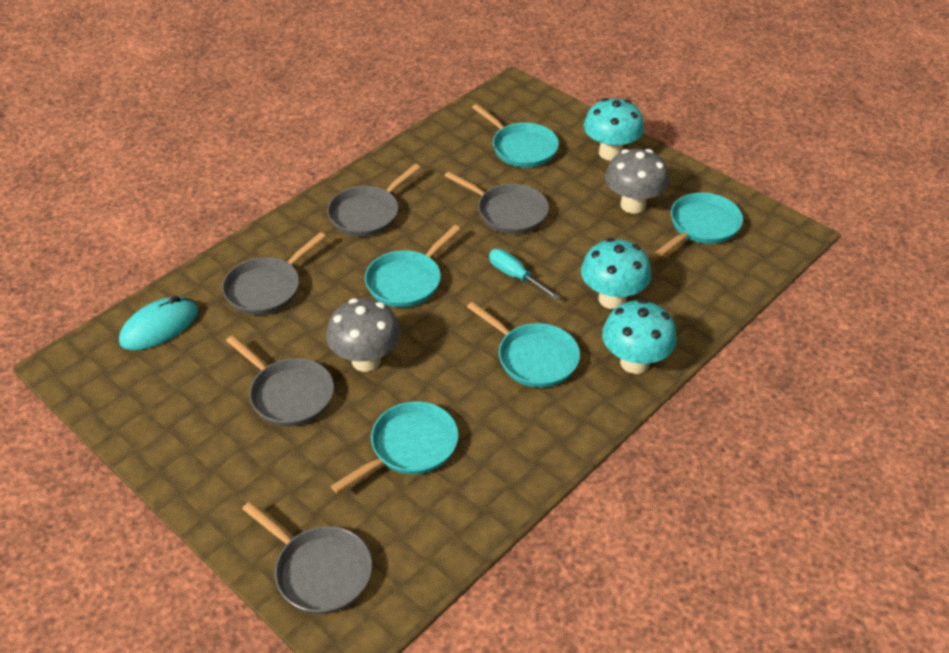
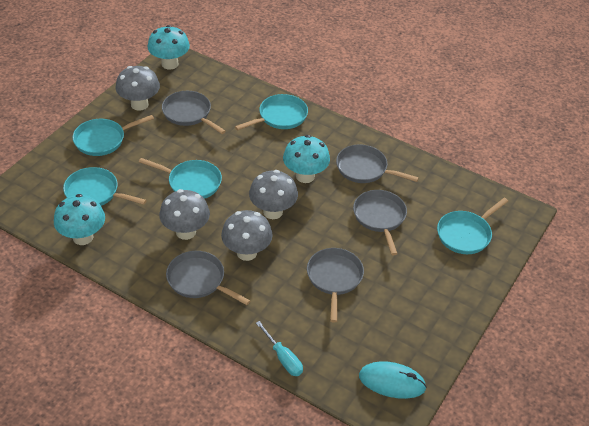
grey mushroom: 2 -> 4

